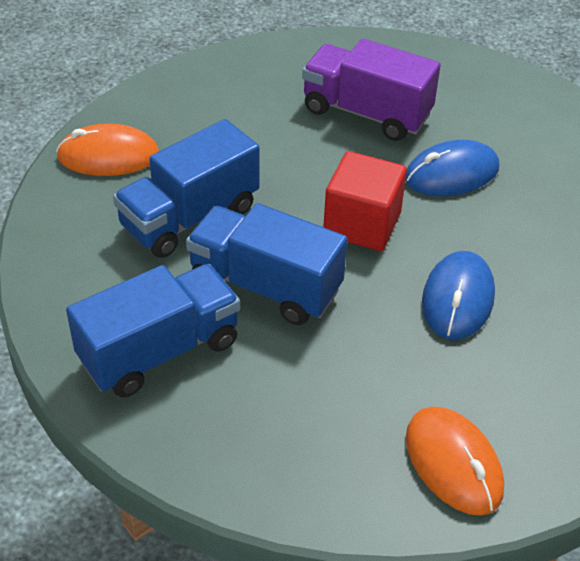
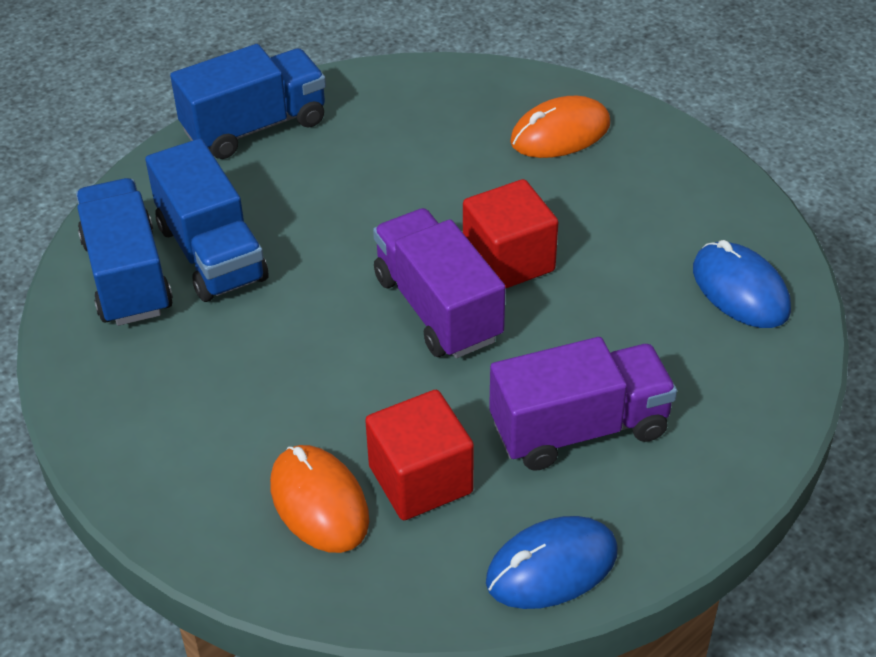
purple truck: 1 -> 2
red cube: 1 -> 2

